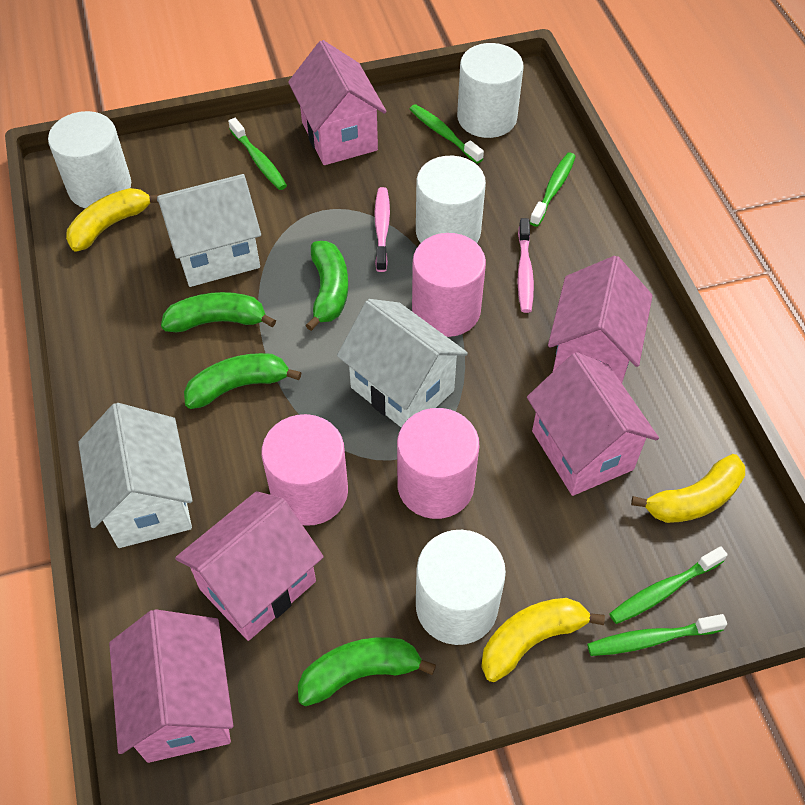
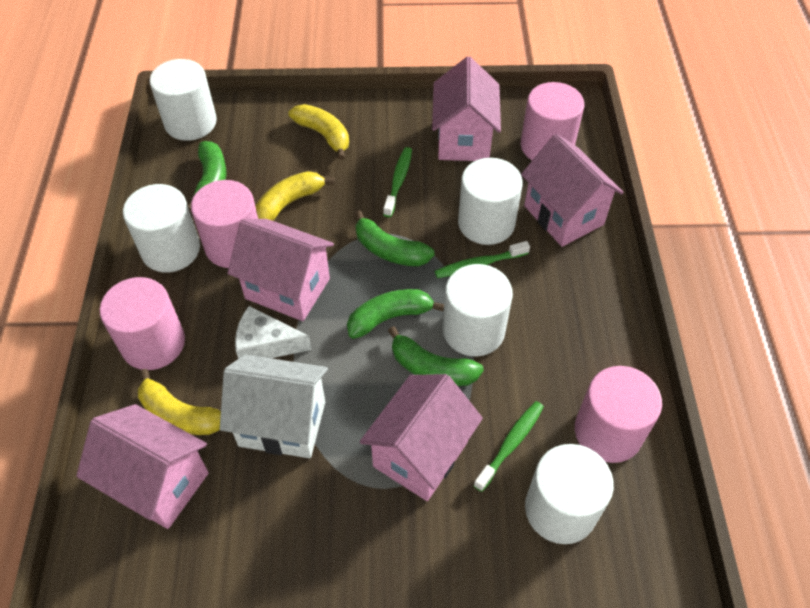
green toothbrush: 5 -> 3
pink cylinder: 3 -> 4
pink toothbrush: 2 -> 0
white cheese: 0 -> 1
white cylinder: 4 -> 5
white house: 3 -> 1

